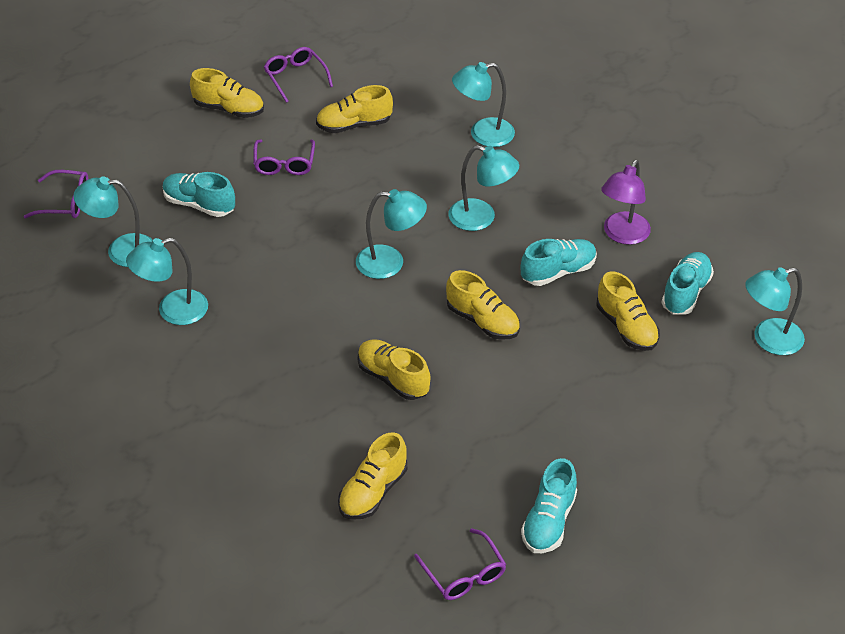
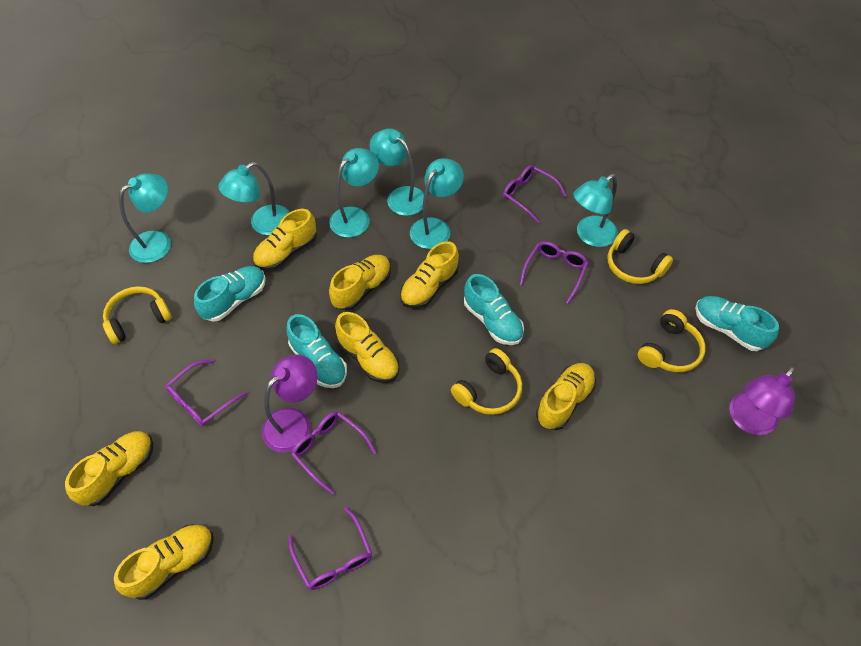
purple glasses: 4 -> 5
purple lamp: 1 -> 2
yellow headphones: 0 -> 4
yellow shoe: 6 -> 7

